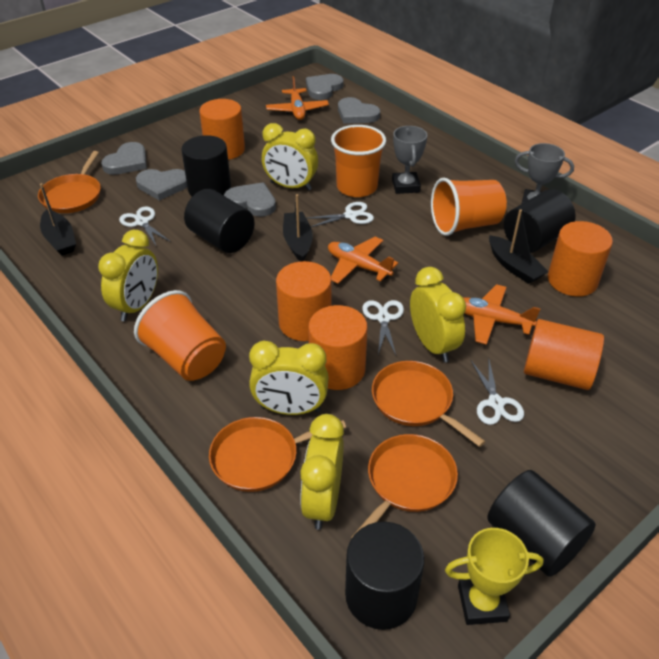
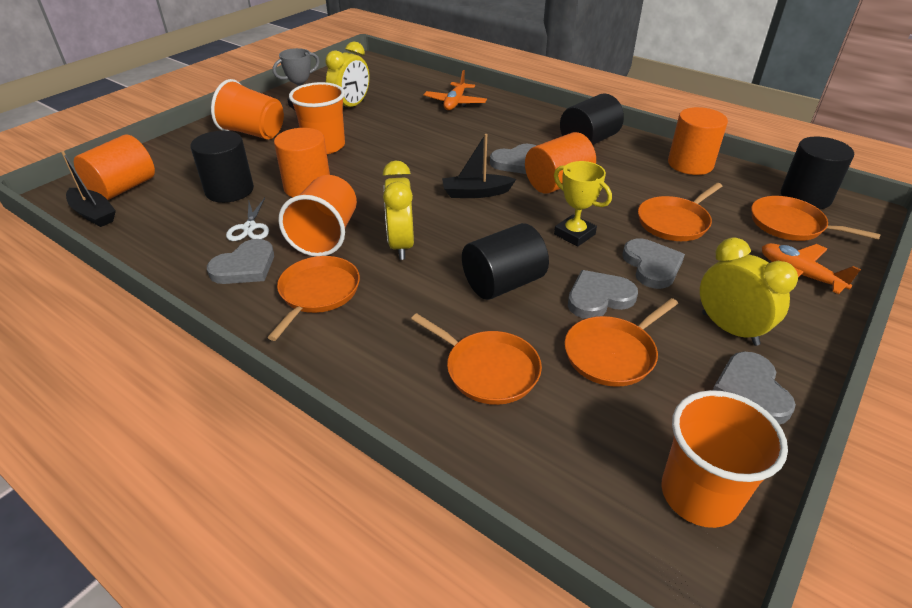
black boat: 3 -> 2
black cylinder: 5 -> 4
grey trophy: 2 -> 1
orange cup: 3 -> 4
orange cylinder: 5 -> 4
orange pan: 4 -> 5
orange plane: 3 -> 2
white scissors: 4 -> 1
yellow clock: 5 -> 3

